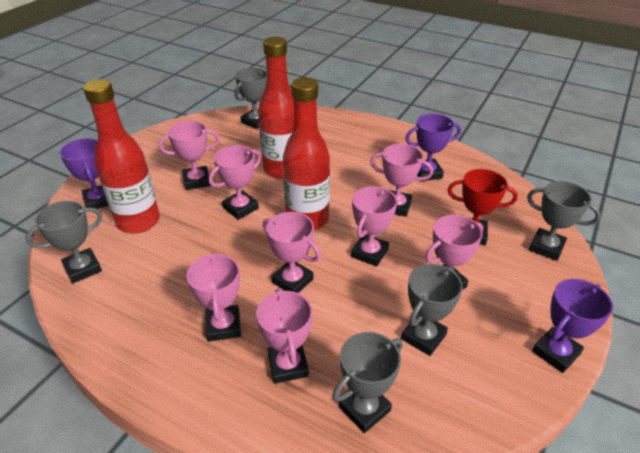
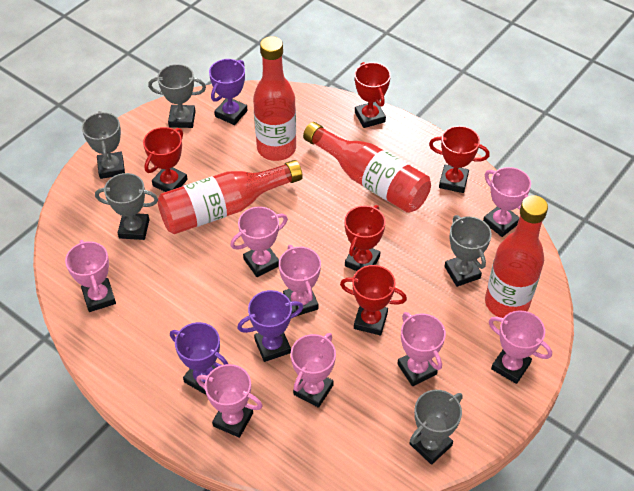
red bottle: 3 -> 4
red trophy: 1 -> 5

